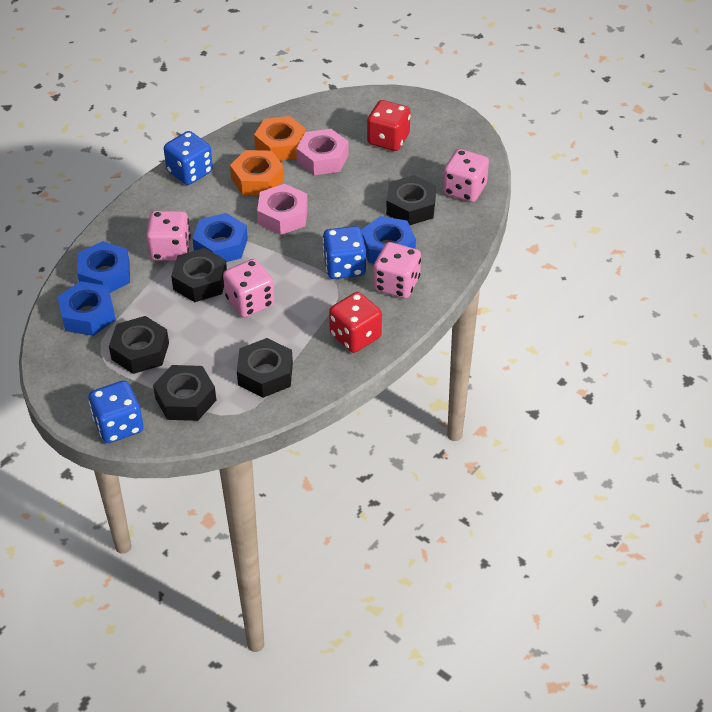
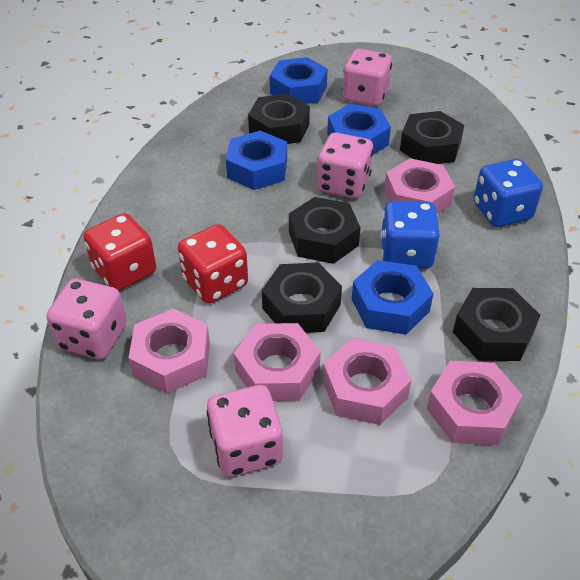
blue dice: 3 -> 2
orange nut: 2 -> 0
pink nut: 2 -> 5

